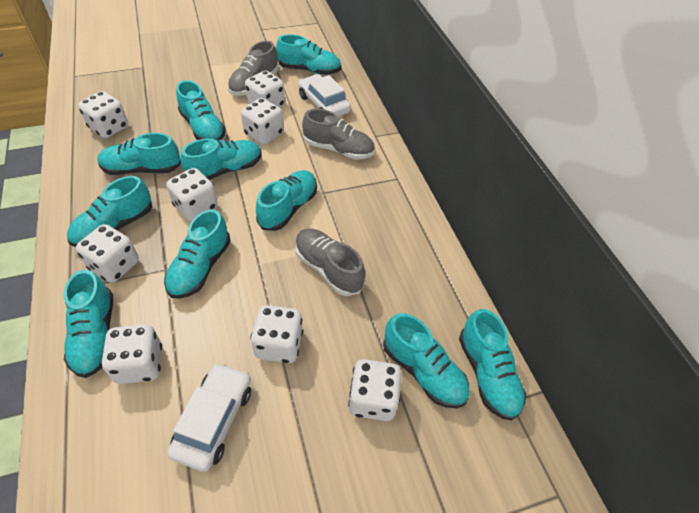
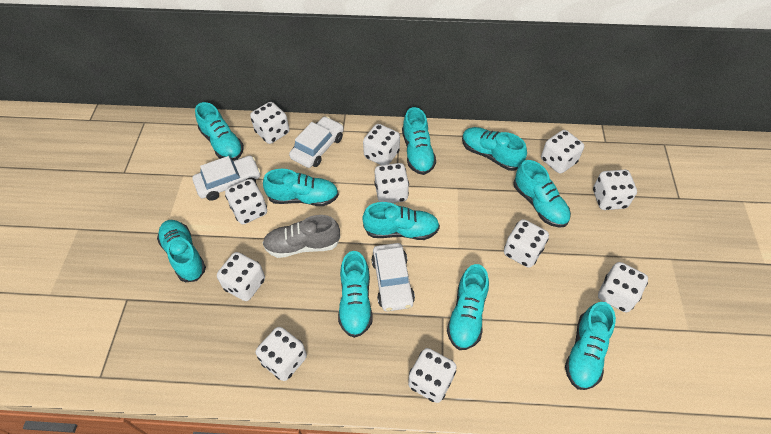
grey shoe: 3 -> 1
white car: 2 -> 3
white dice: 8 -> 11

